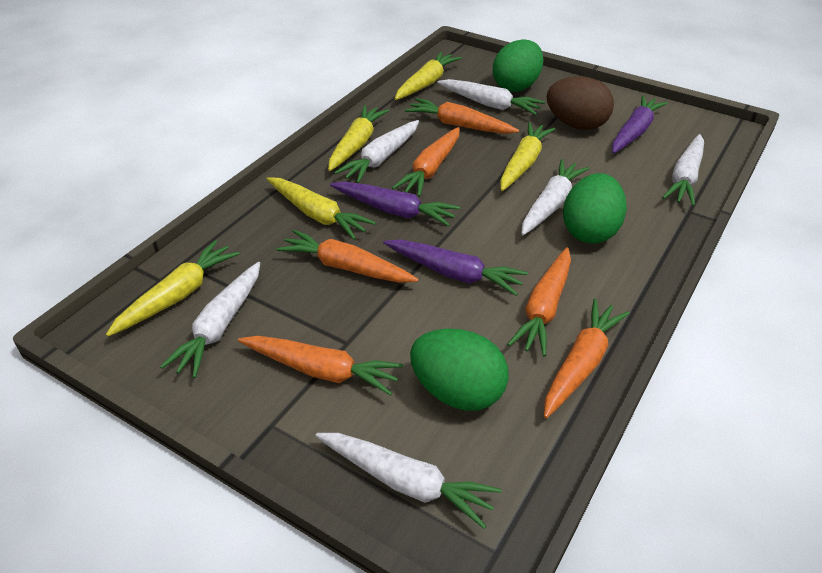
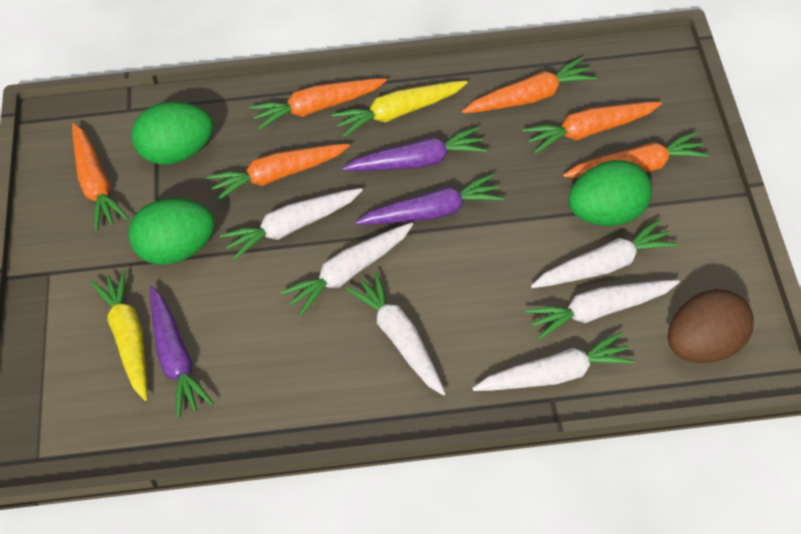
yellow carrot: 5 -> 2

